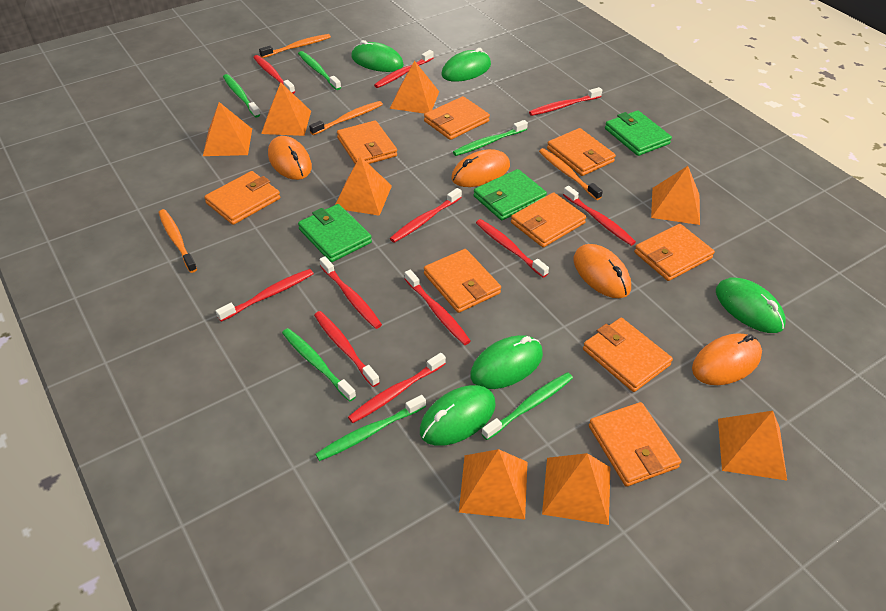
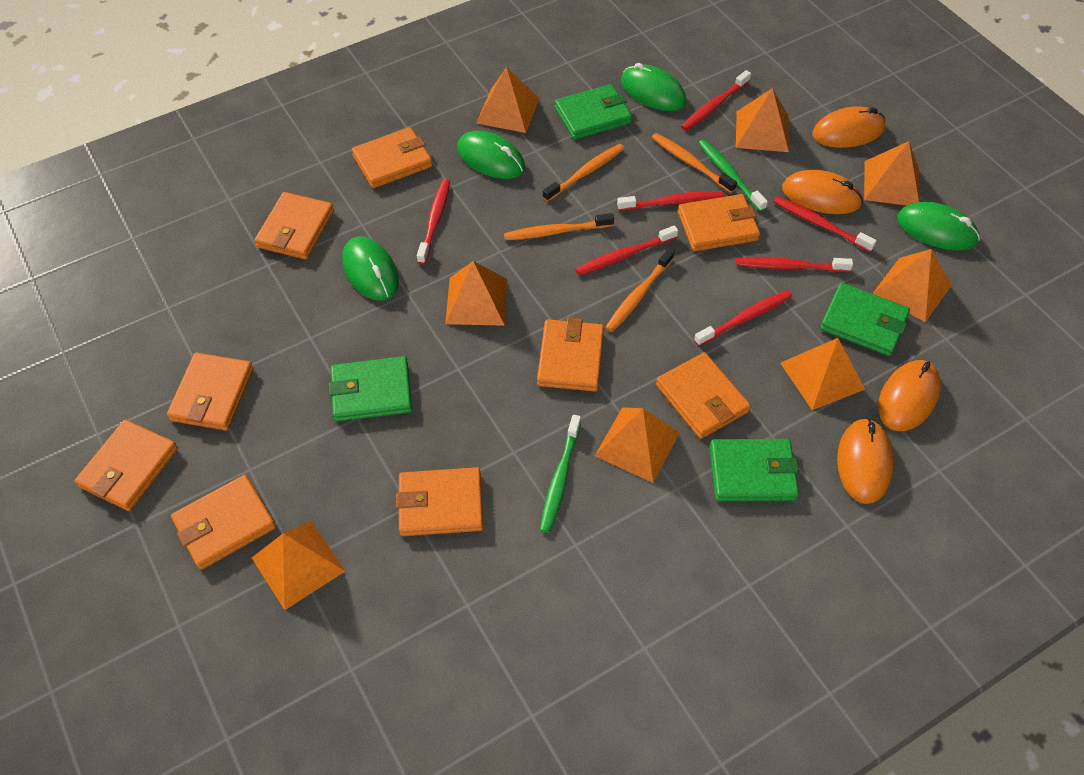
green mouse: 5 -> 4
green toothbrush: 6 -> 2
green wallet: 3 -> 4
red toothbrush: 11 -> 7

